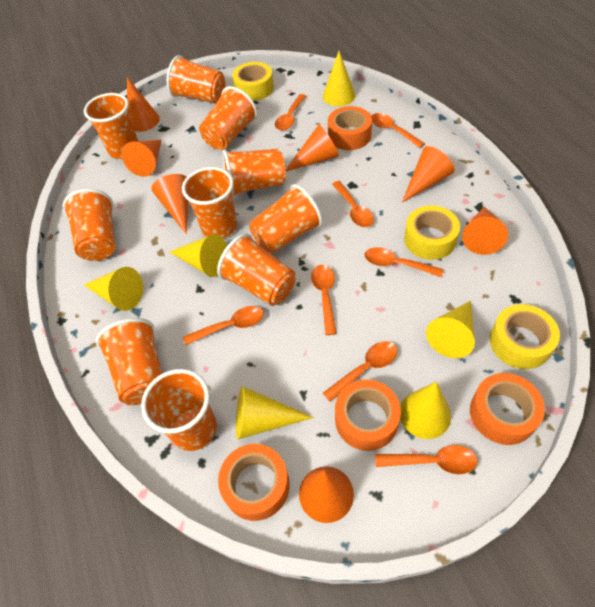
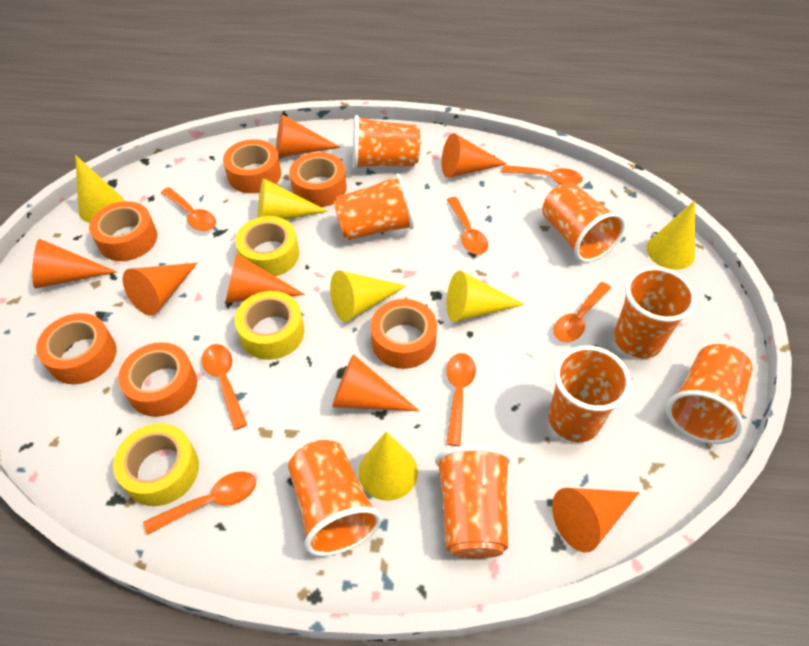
orange cup: 10 -> 8
orange spoon: 8 -> 7
orange tape: 4 -> 6

